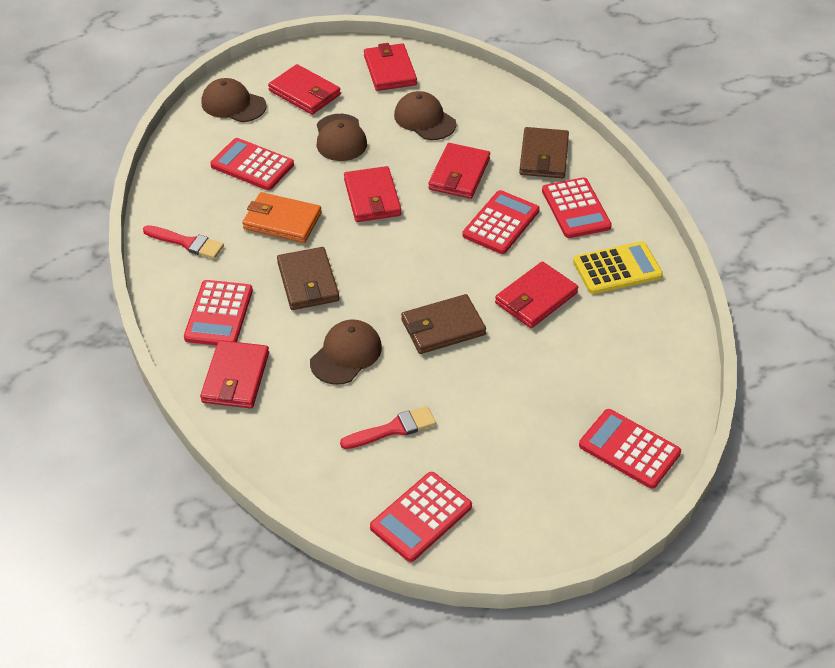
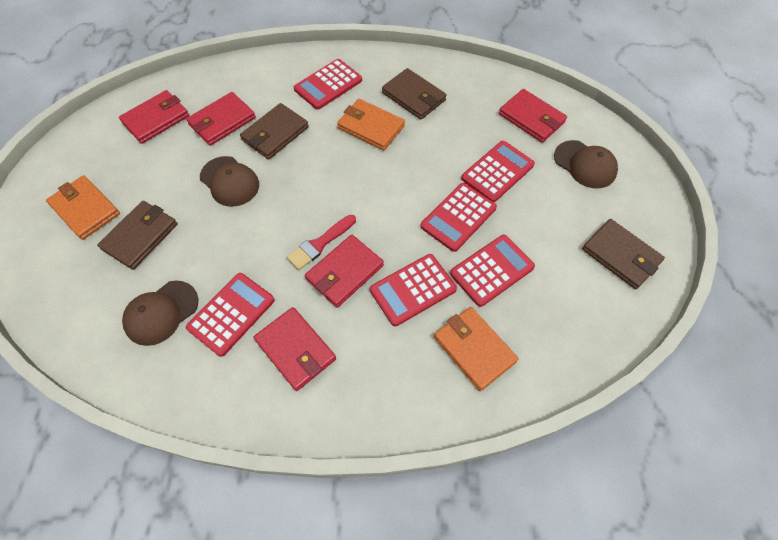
brown cap: 4 -> 3
brown wallet: 3 -> 4
orange wallet: 1 -> 3
red brush: 2 -> 1
red wallet: 6 -> 5
yellow calculator: 1 -> 0

